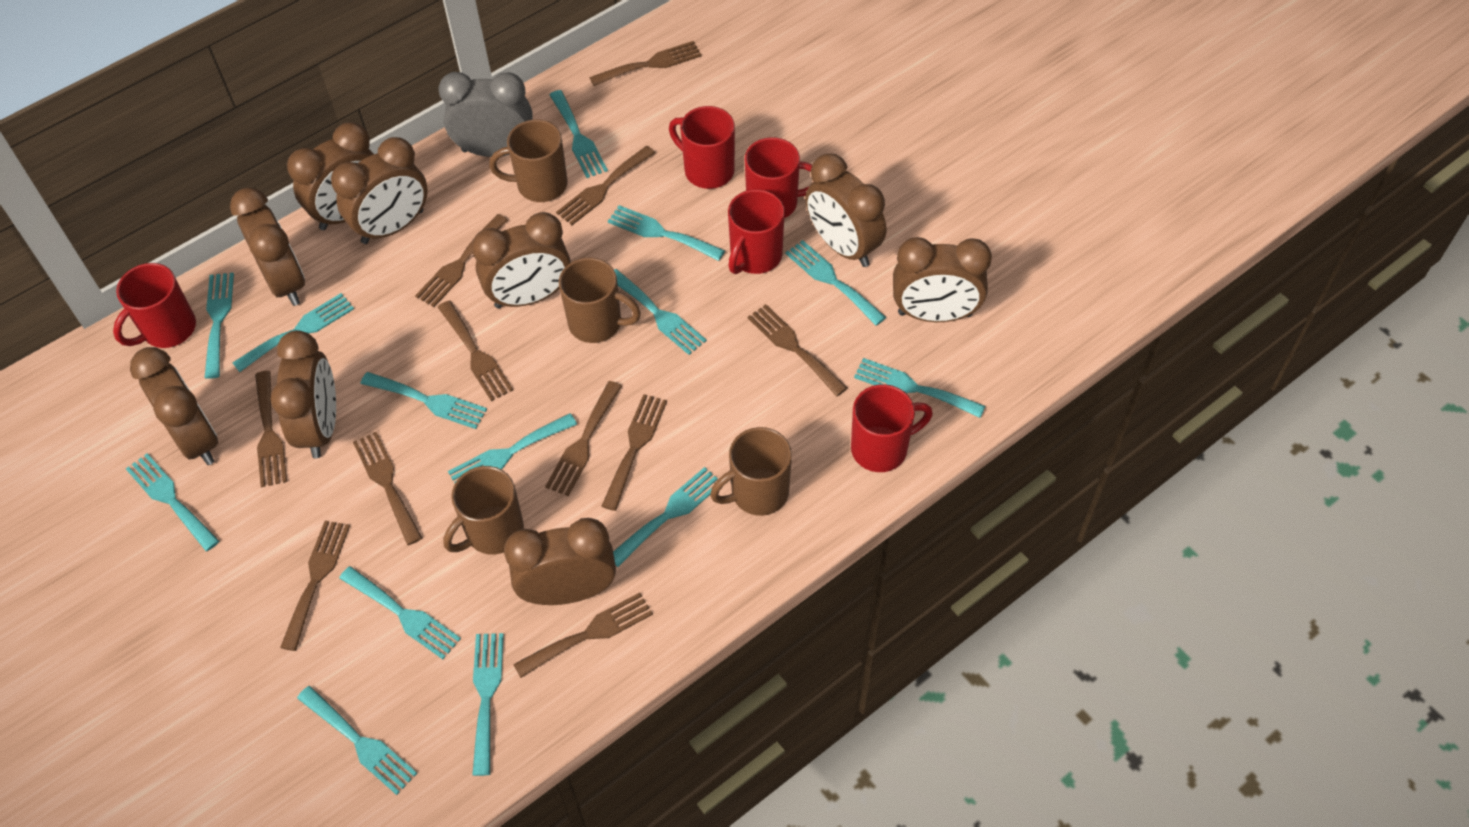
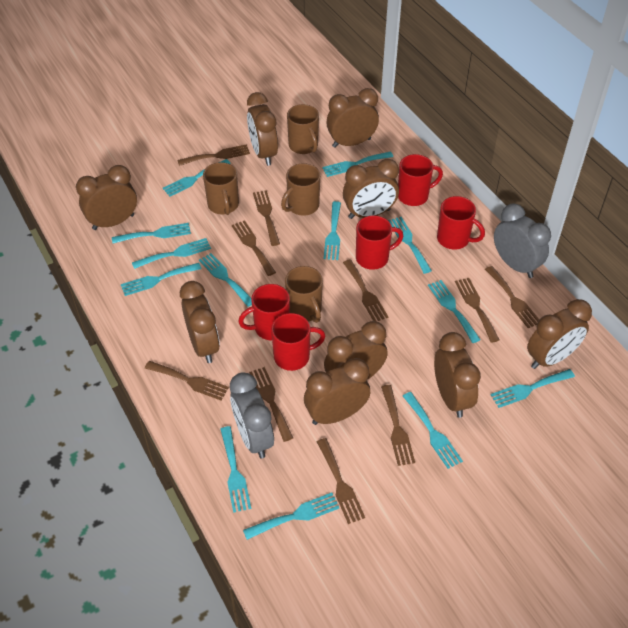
brown fork: 11 -> 10
grey clock: 1 -> 2
turquoise fork: 14 -> 13

